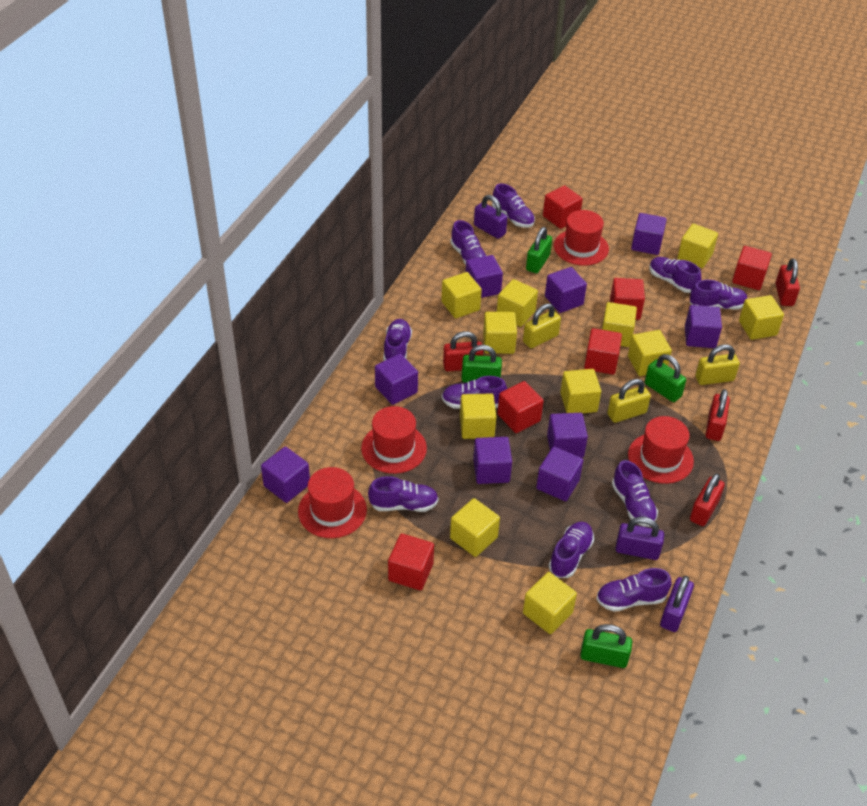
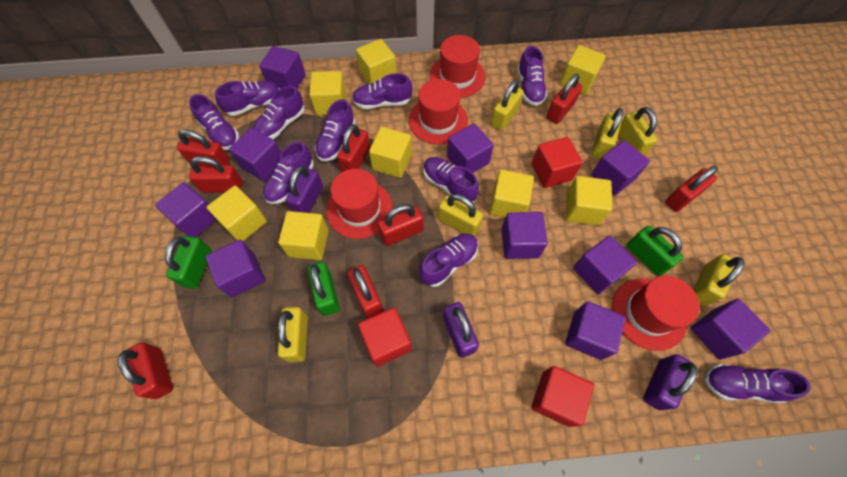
green padlock: 4 -> 3
purple cube: 9 -> 10
red cube: 6 -> 3
red padlock: 4 -> 8
yellow cube: 11 -> 8
yellow padlock: 3 -> 6

